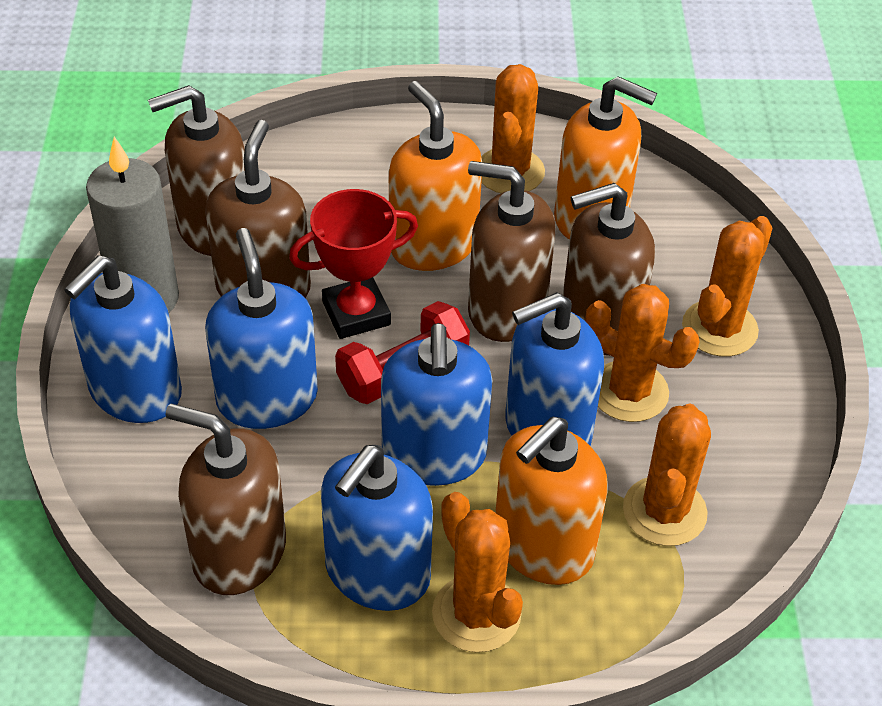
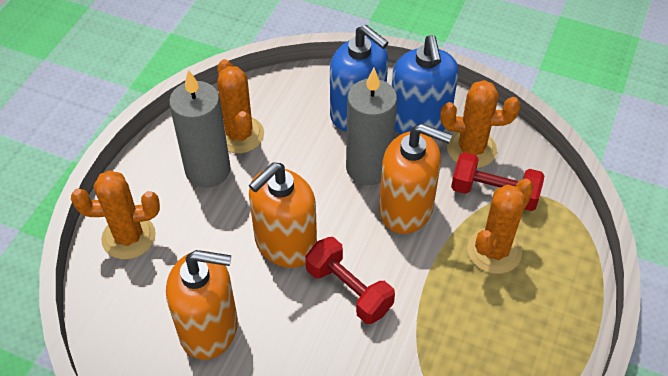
blue soap dispenser: 5 -> 2
brown soap dispenser: 5 -> 0
grey candle: 1 -> 2
orange cactus: 5 -> 4
red dumbbell: 1 -> 2
red trophy: 1 -> 0

